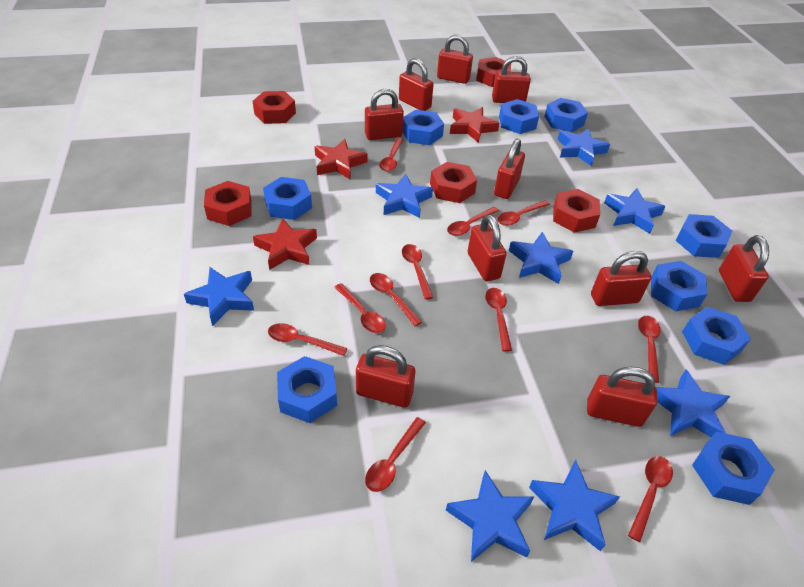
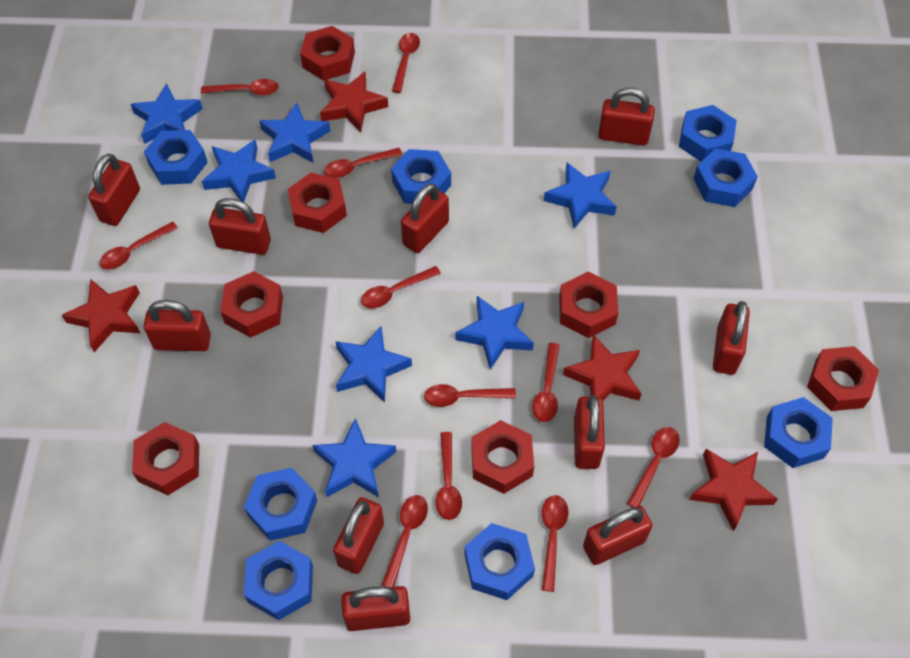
blue nut: 9 -> 8
blue star: 8 -> 7
red nut: 5 -> 7
red star: 3 -> 4

